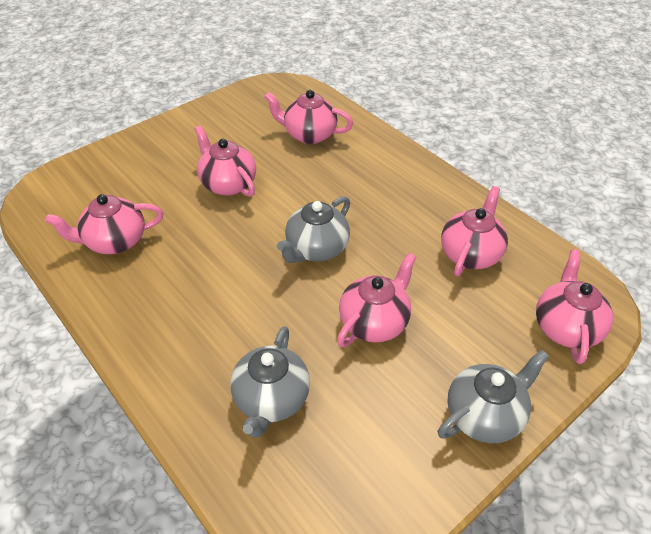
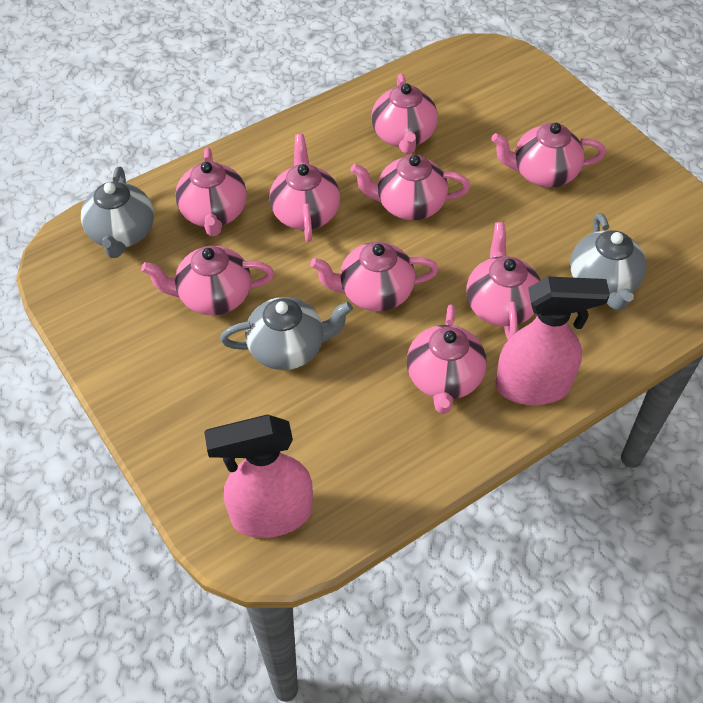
pink spray bottle: 0 -> 2
pink teapot: 6 -> 9

